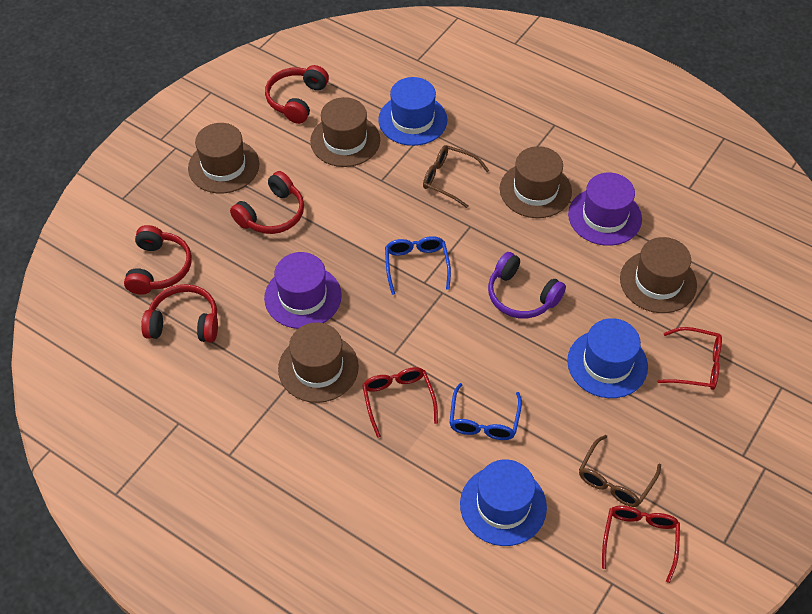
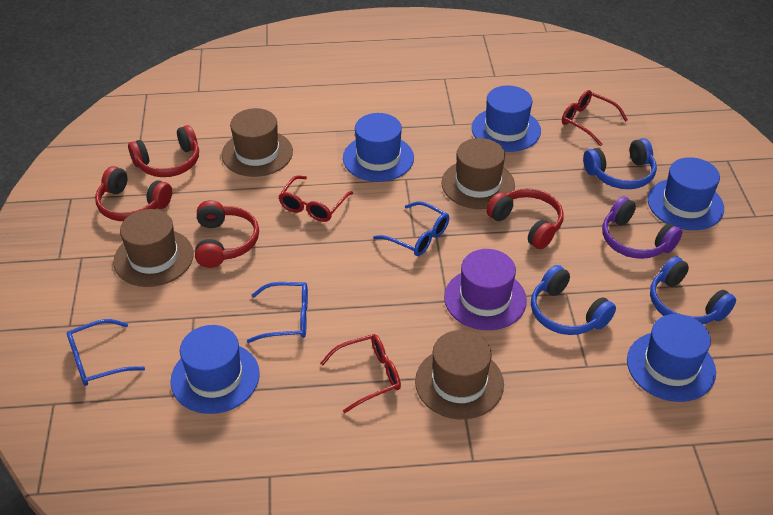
blue glasses: 2 -> 3
blue hat: 3 -> 5
blue headphones: 0 -> 3
brown glasses: 2 -> 0
brown hat: 5 -> 4
purple hat: 2 -> 1

